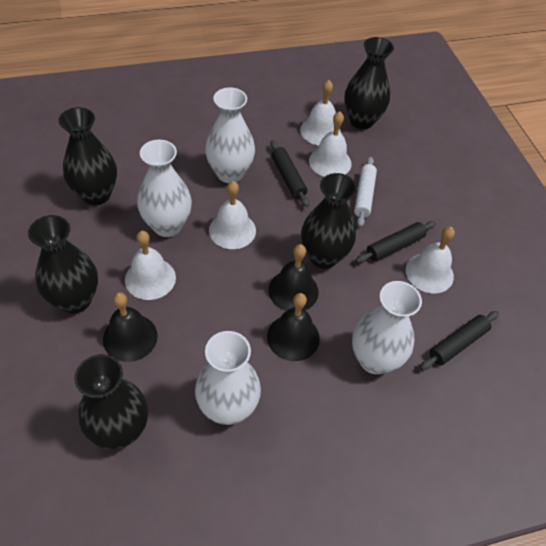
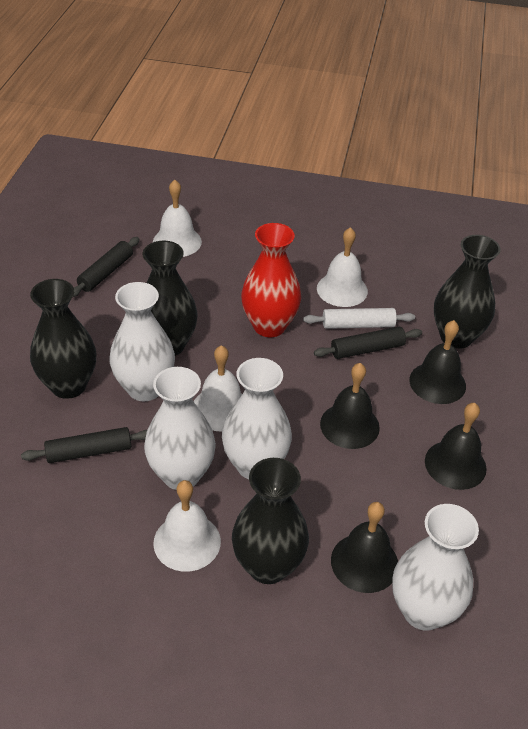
black bell: 3 -> 4
black vase: 5 -> 4
red vase: 0 -> 1
white bell: 5 -> 4

